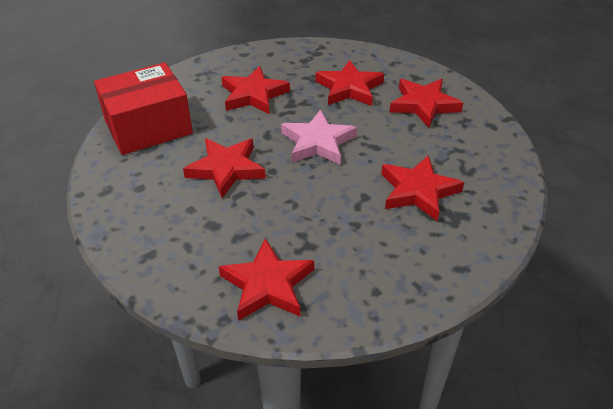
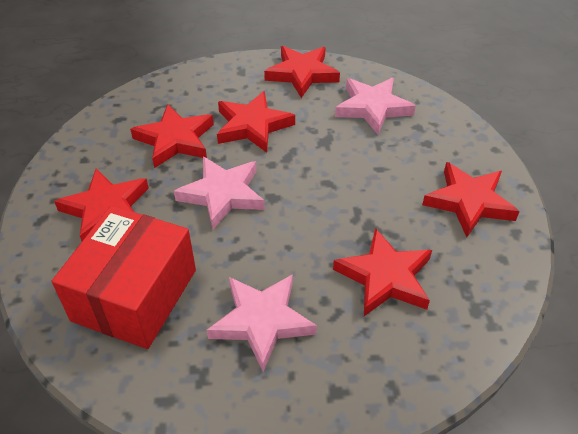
pink star: 1 -> 3

